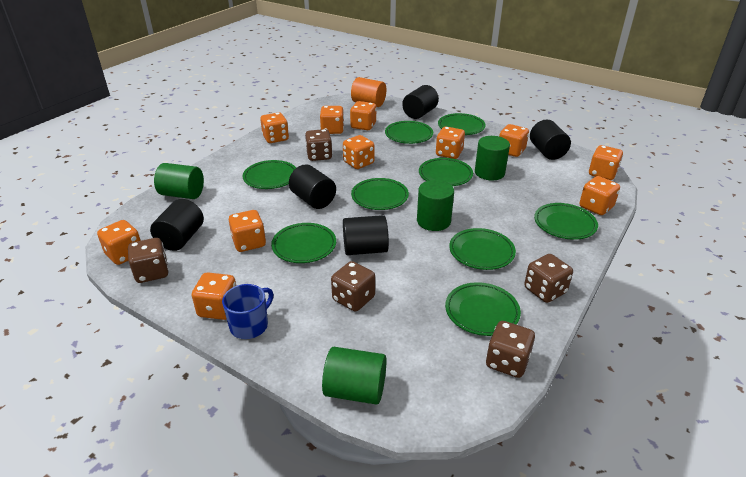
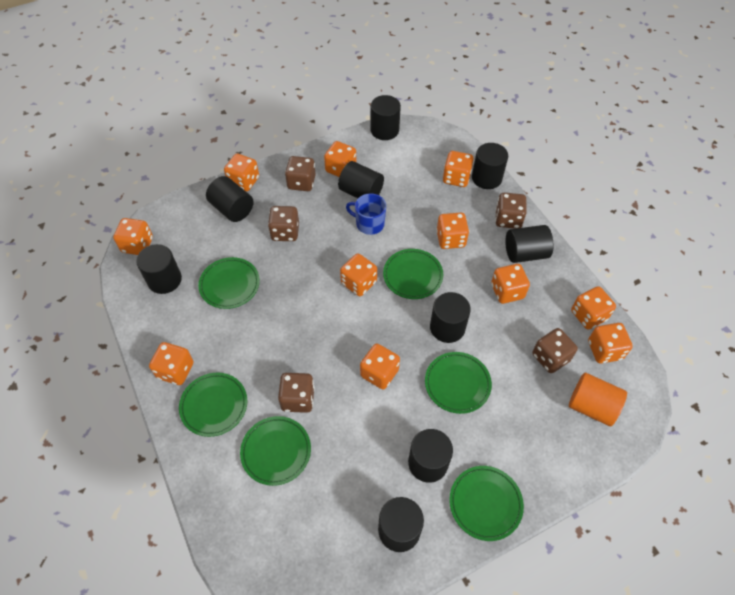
black cylinder: 5 -> 9
green cylinder: 4 -> 0
green plate: 9 -> 6

